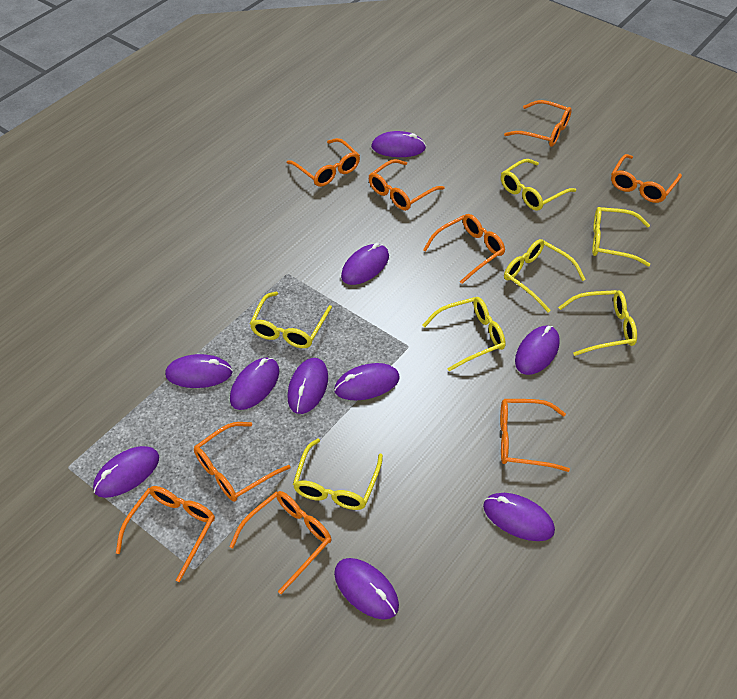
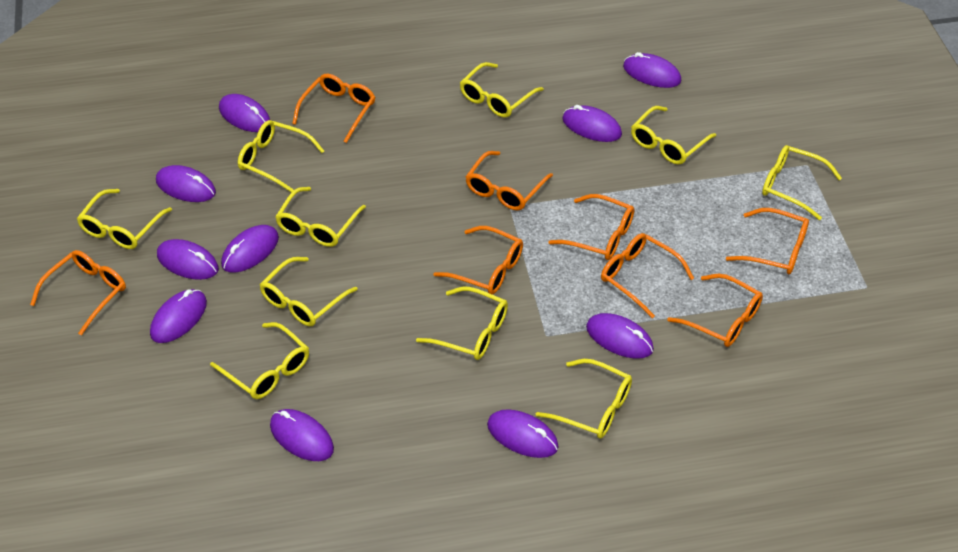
orange glasses: 9 -> 8
yellow glasses: 7 -> 10

